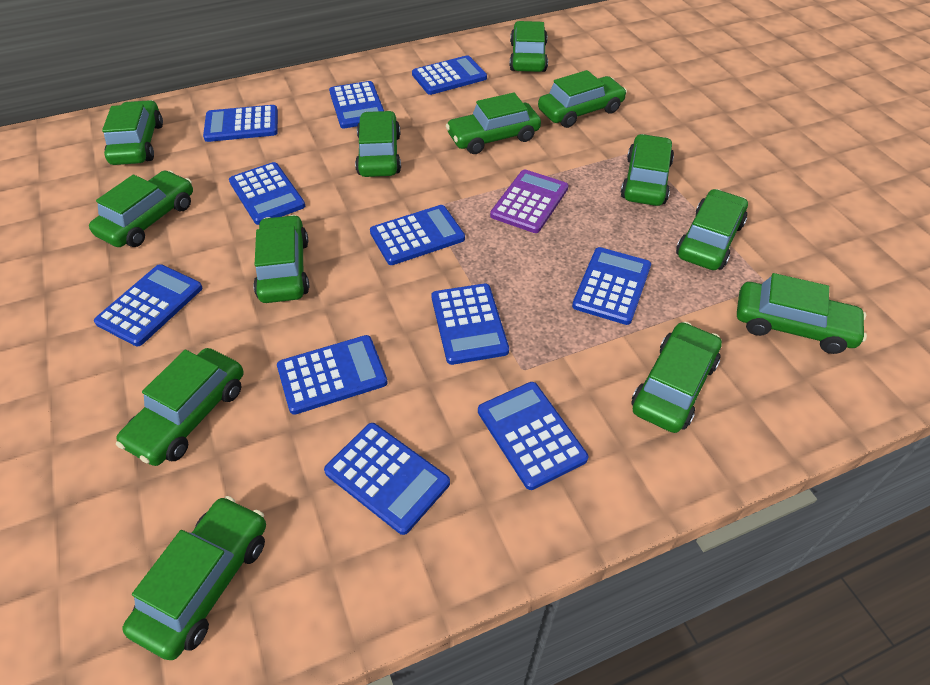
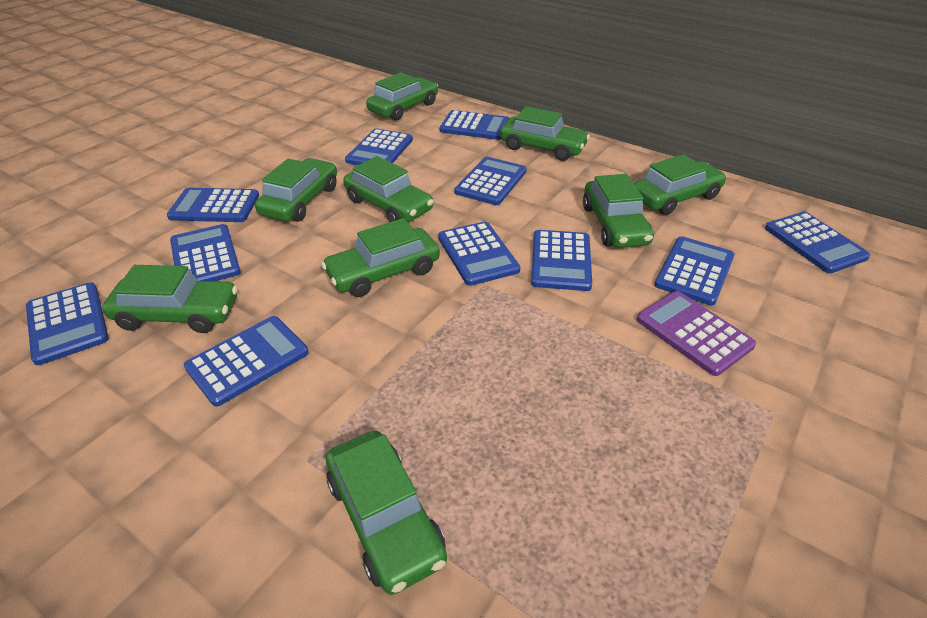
green car: 13 -> 9

